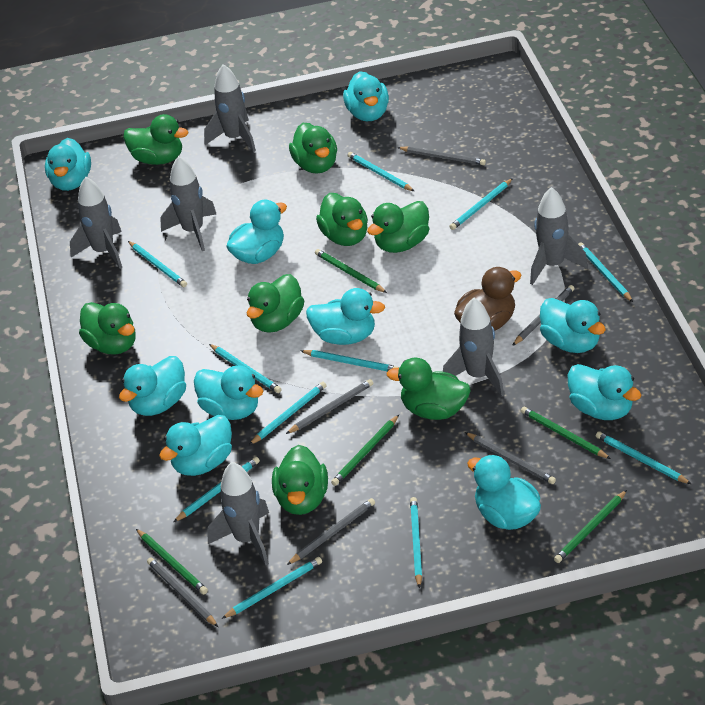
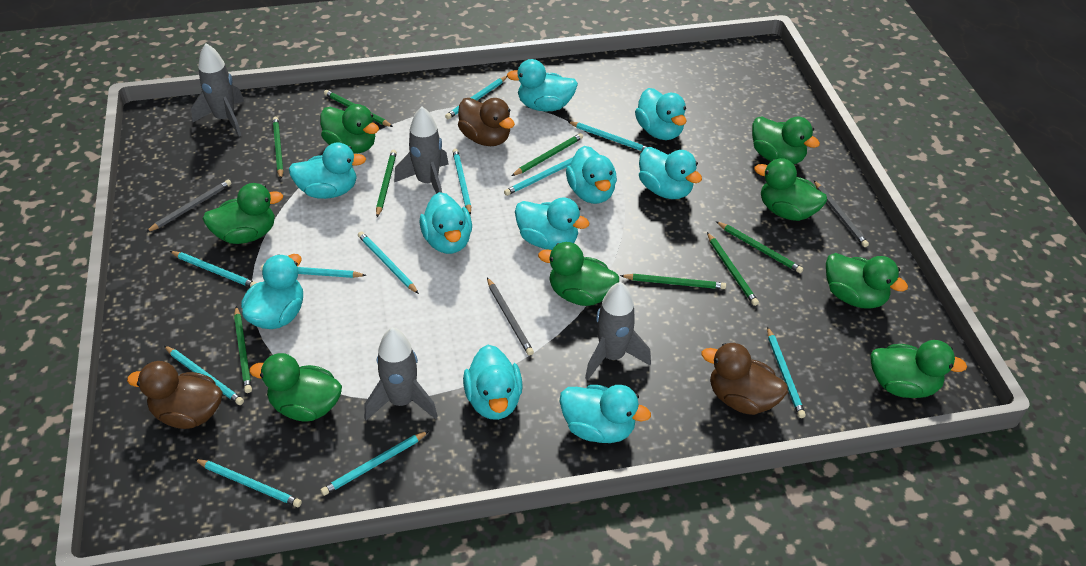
brown duck: 1 -> 3
green pencil: 5 -> 8
grey pencil: 6 -> 3
grey rocket: 6 -> 4

